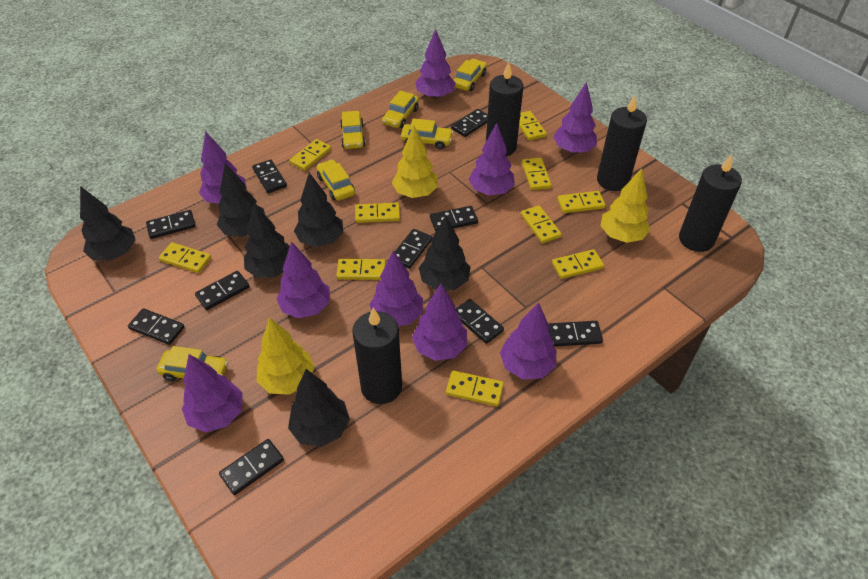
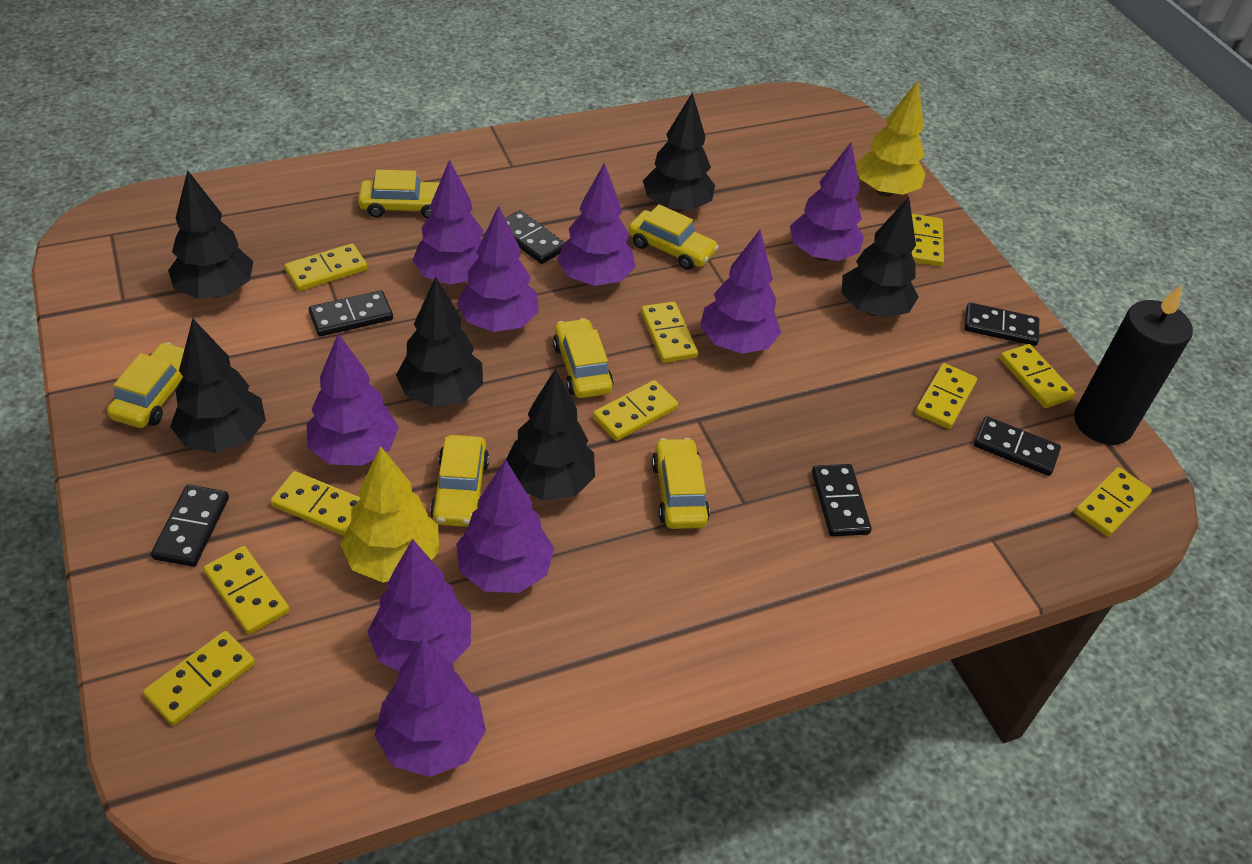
black candle: 4 -> 1
black domino: 10 -> 6
yellow tree: 3 -> 2

